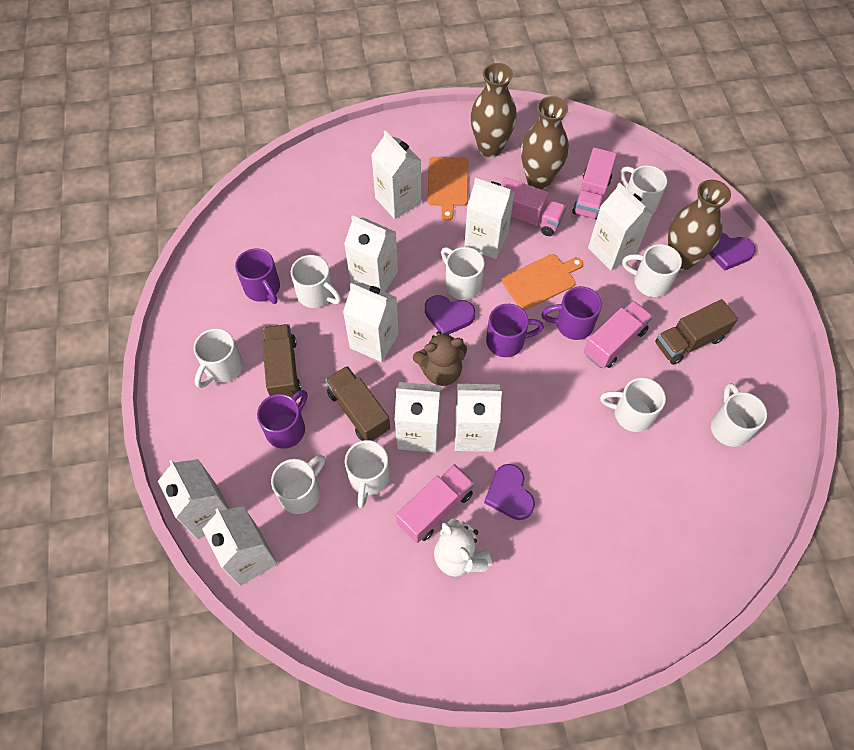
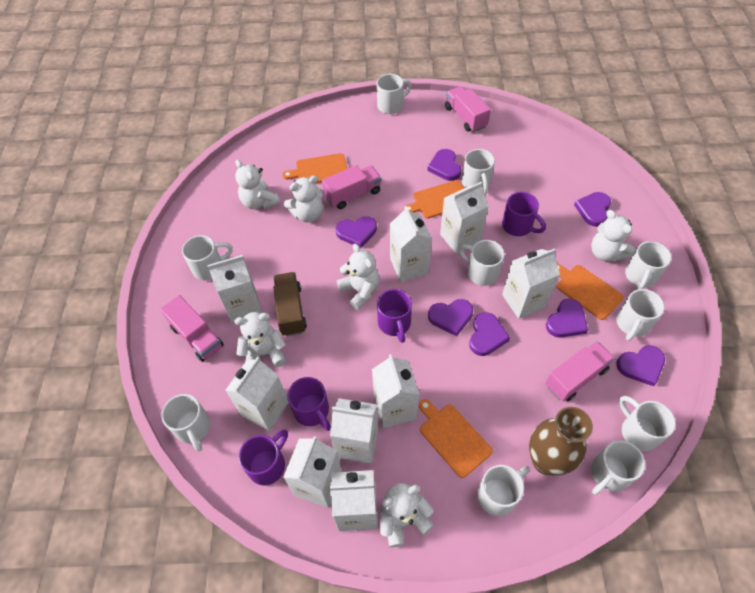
brown teddy bear: 1 -> 0
brown truck: 3 -> 1
brown vase: 3 -> 1
orange cutting board: 2 -> 4
purple heart: 3 -> 7
white mug: 9 -> 10
white teddy bear: 1 -> 6

